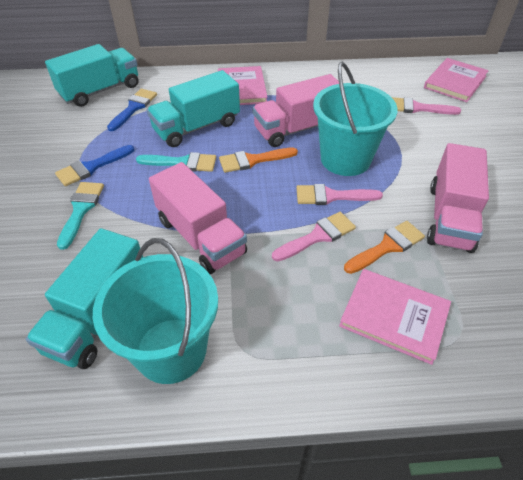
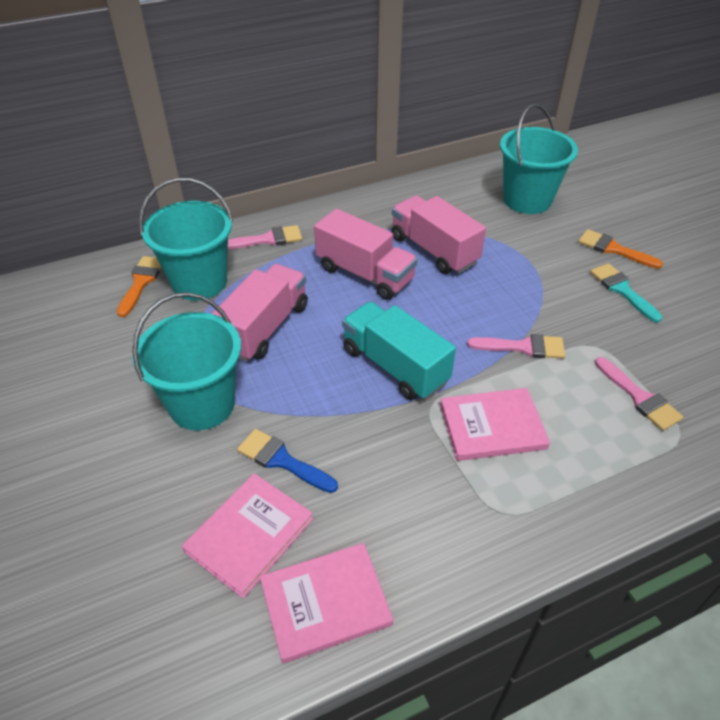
blue brush: 2 -> 1
turquoise brush: 2 -> 1
turquoise bucket: 2 -> 3
turquoise truck: 3 -> 1

